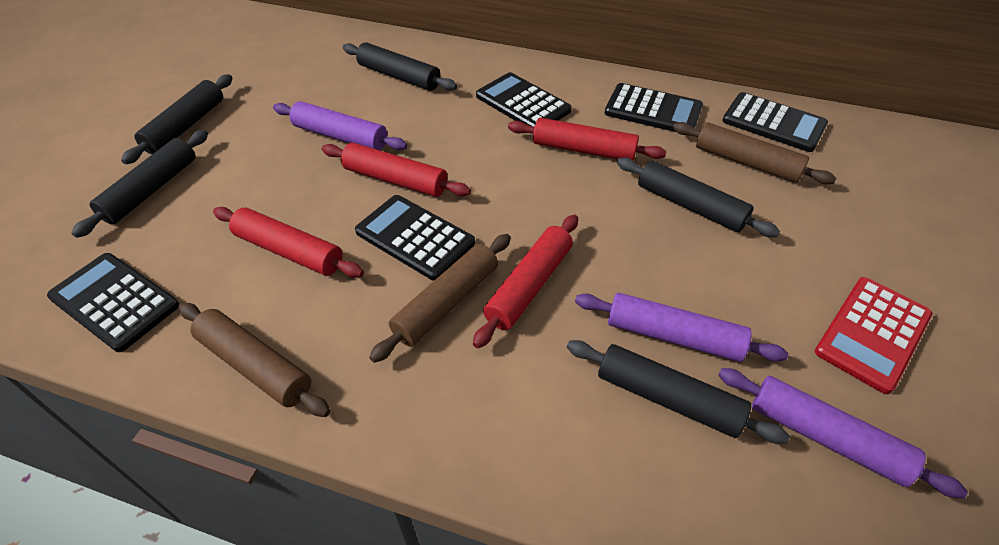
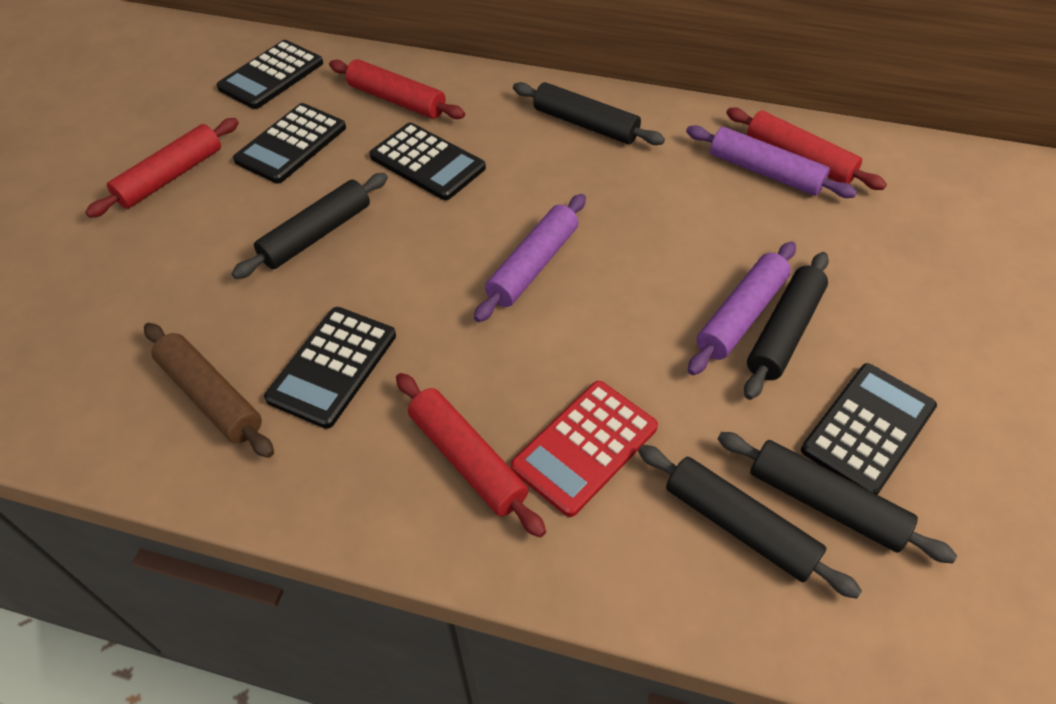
brown rolling pin: 3 -> 1

